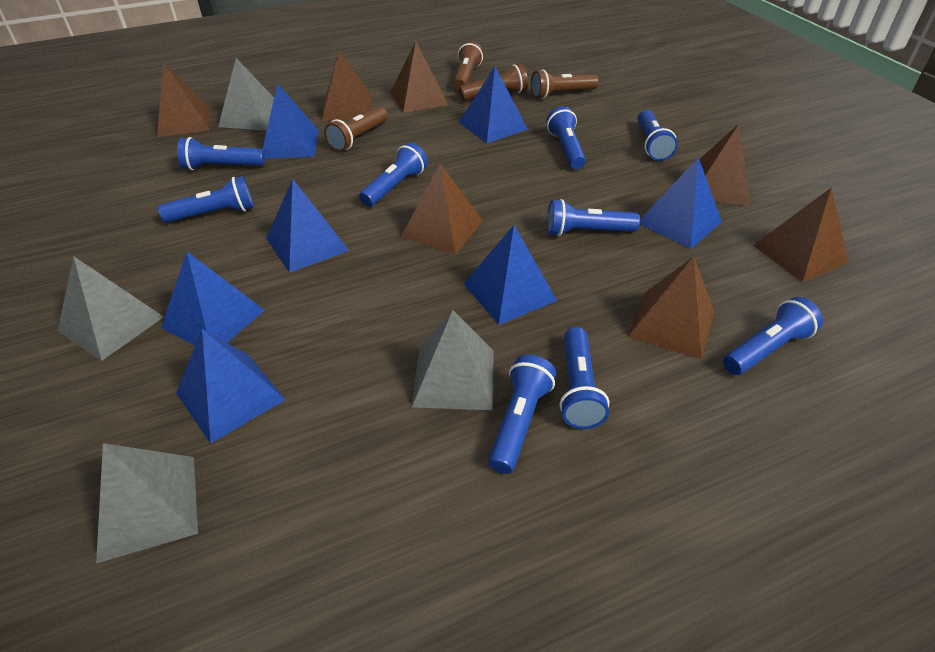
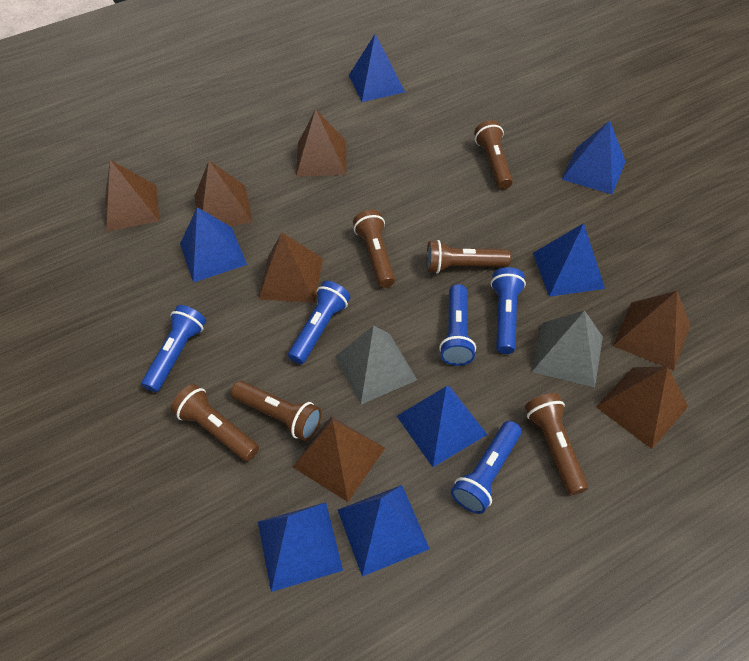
blue flashlight: 9 -> 5
brown flashlight: 4 -> 6
grey pyramid: 4 -> 2

